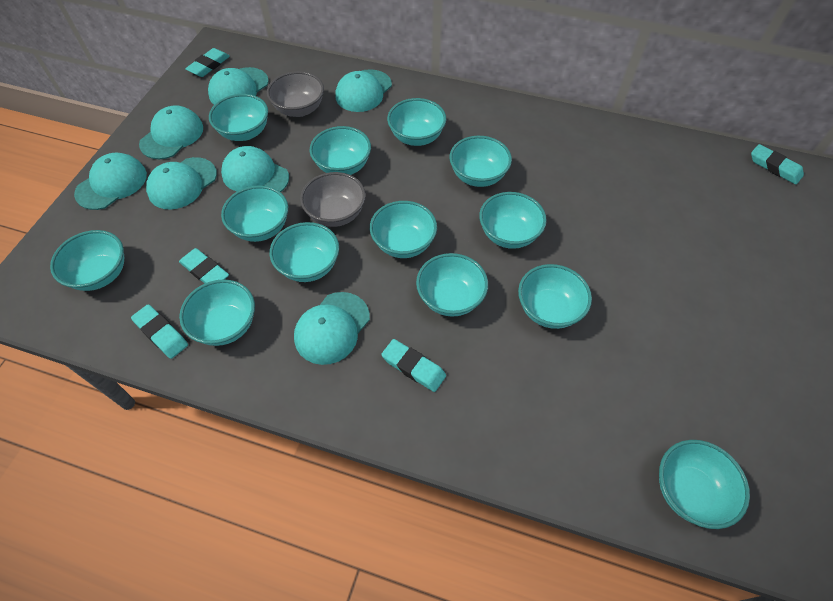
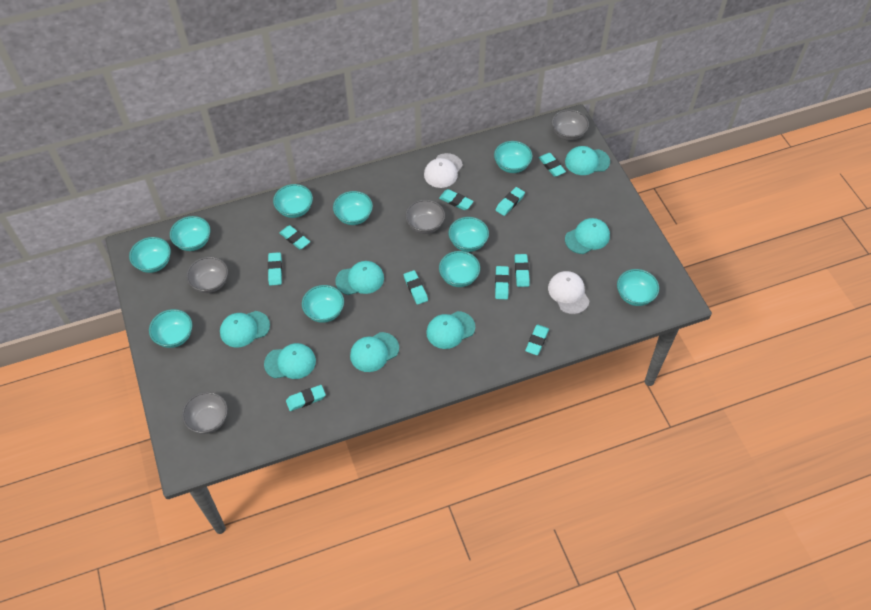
grey bowl: 2 -> 4
turquoise bowl: 13 -> 10
turquoise eraser: 5 -> 10
white cap: 0 -> 2

